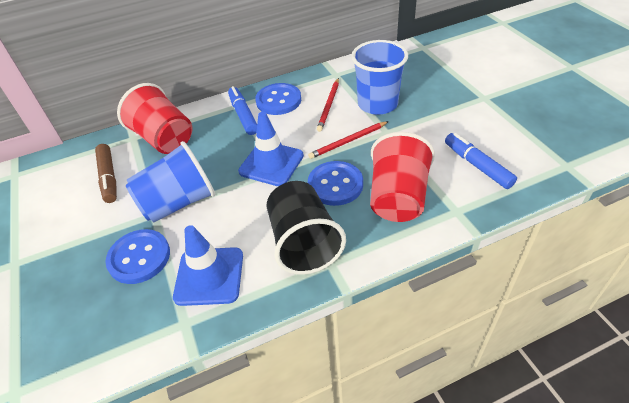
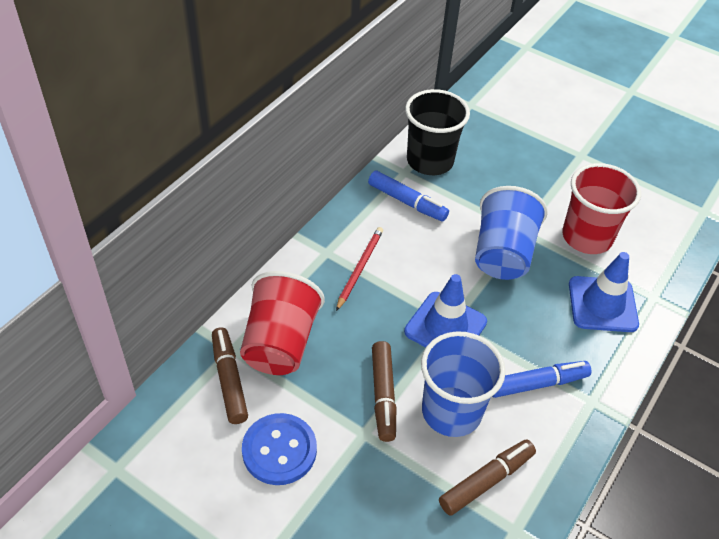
blue button: 3 -> 1
brown marker: 1 -> 3
red pencil: 2 -> 1

